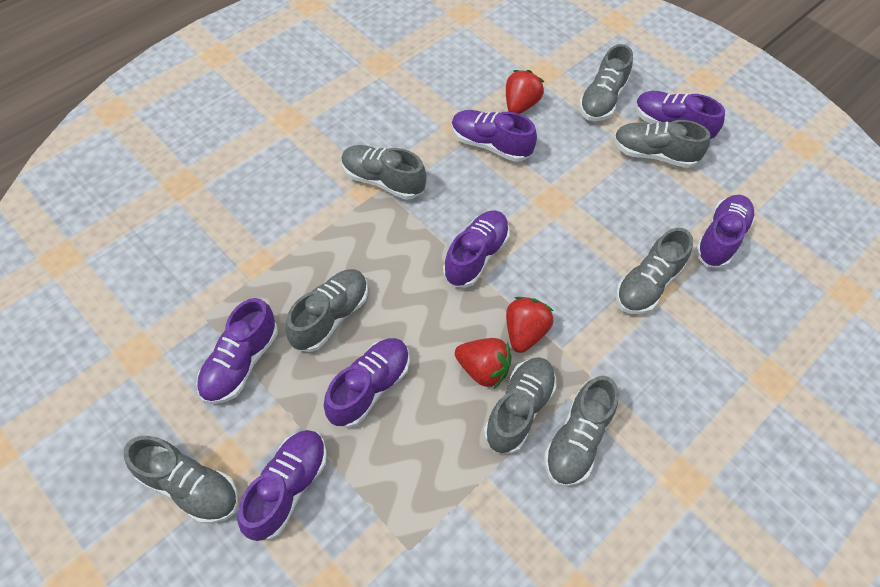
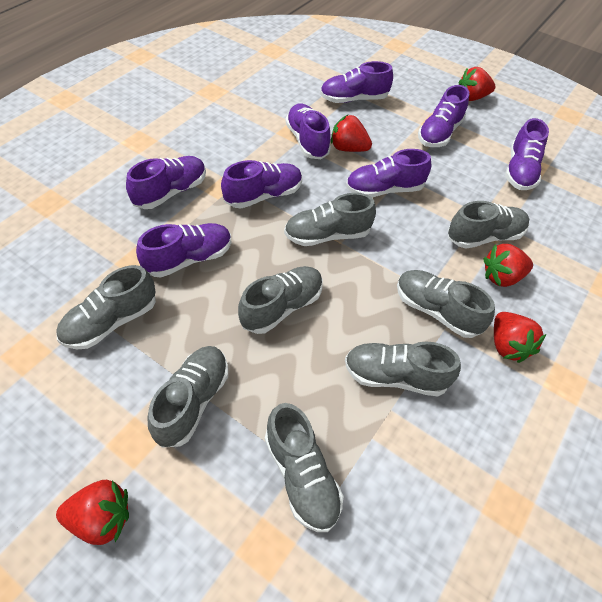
purple shoe: 7 -> 8
red strawberry: 3 -> 5

